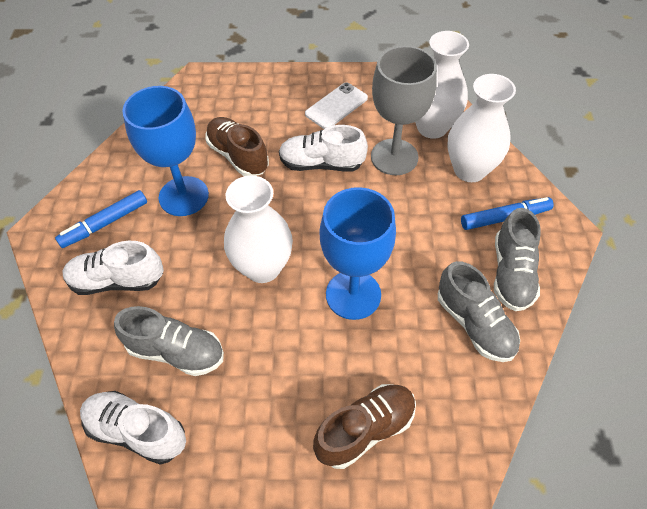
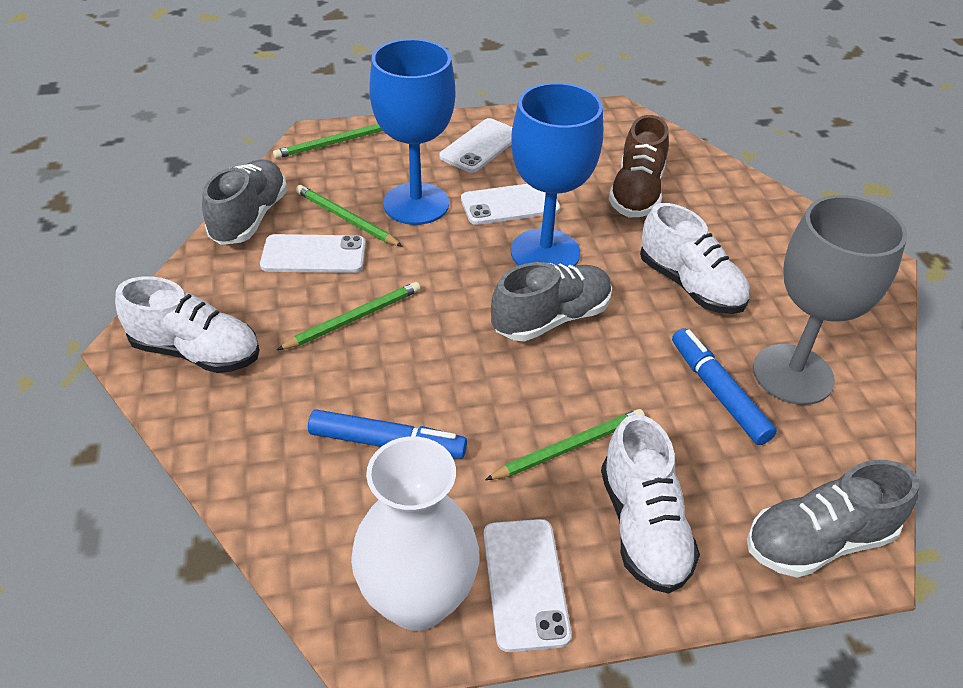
brown shoe: 2 -> 1
green pencil: 0 -> 4
white phone: 1 -> 4
white vase: 3 -> 1

